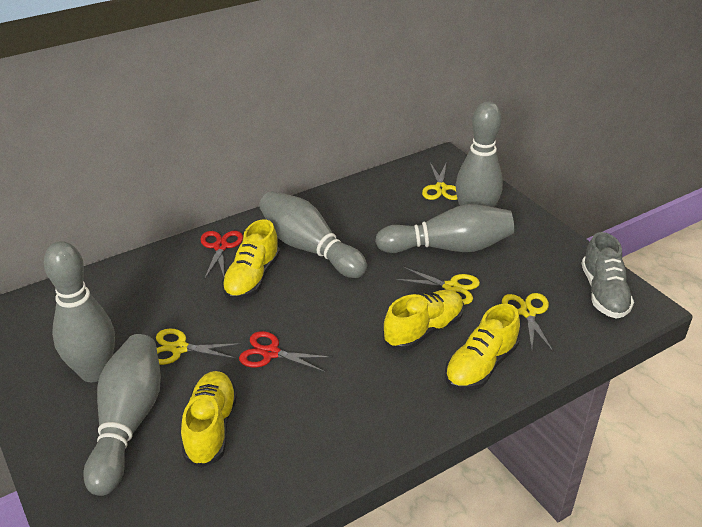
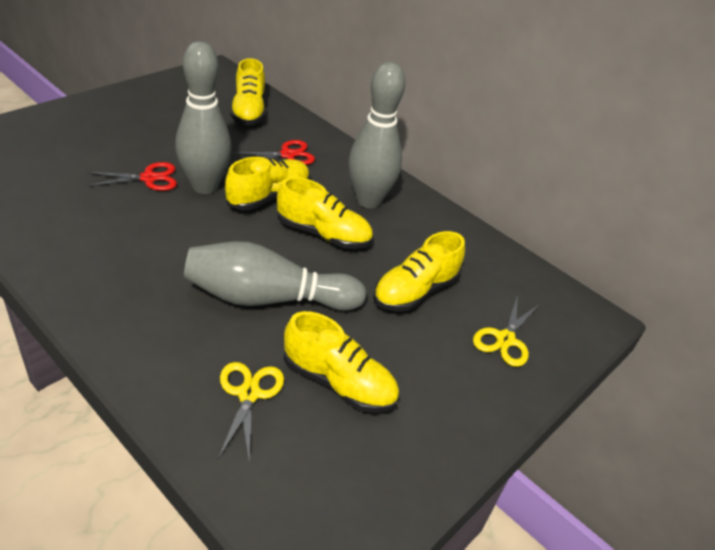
grey bowling pin: 5 -> 3
grey shoe: 1 -> 0
yellow scissors: 4 -> 2
yellow shoe: 4 -> 5

